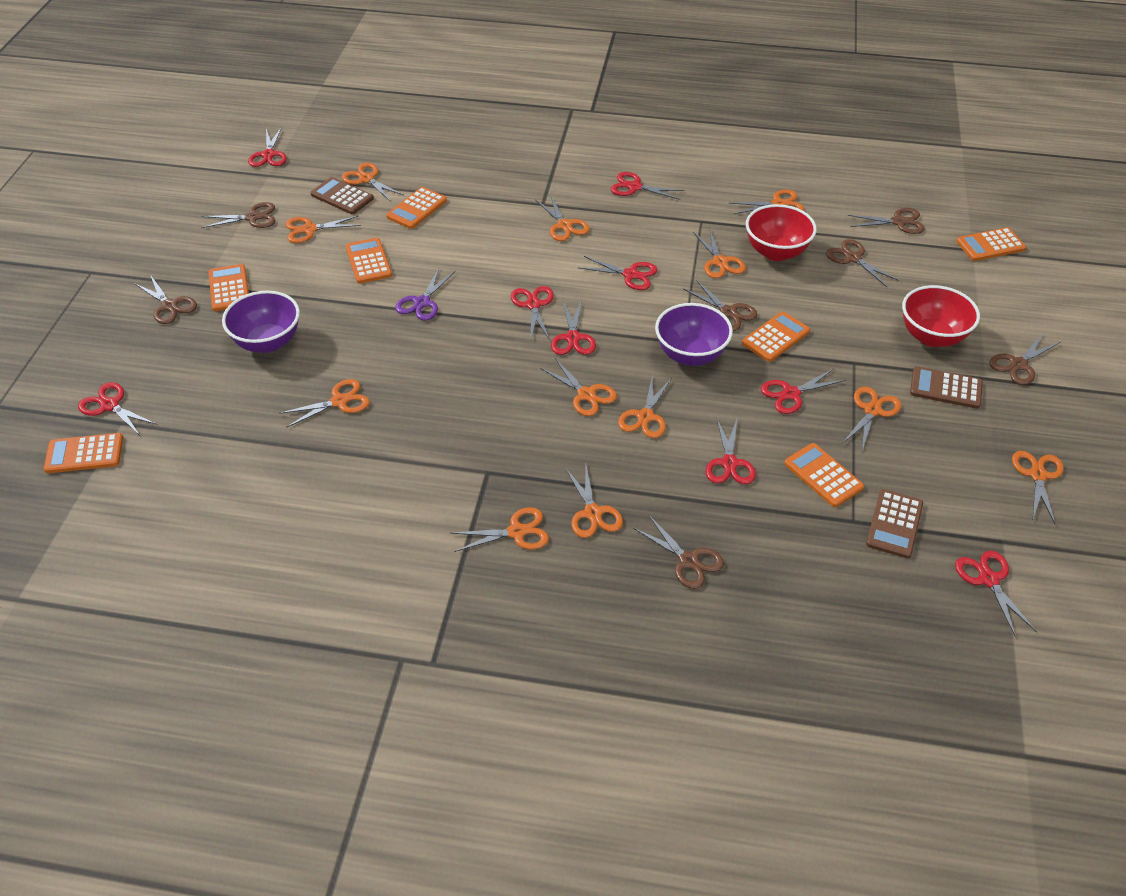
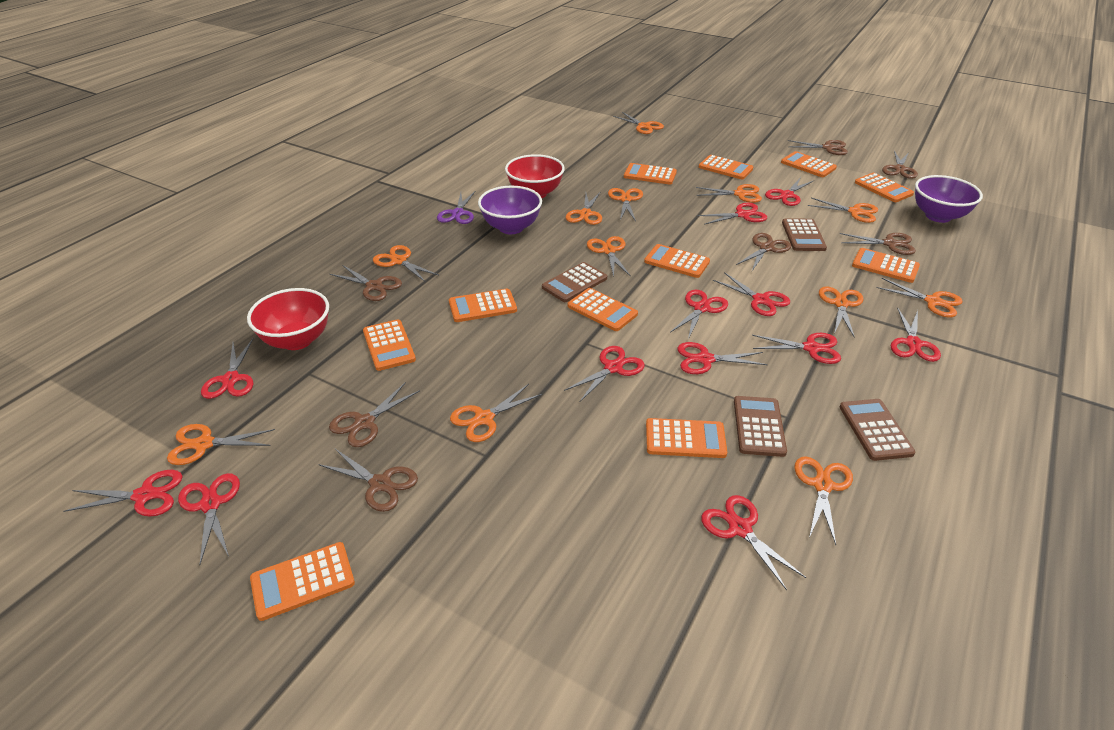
brown calculator: 3 -> 4
orange calculator: 7 -> 11
red scissors: 9 -> 12

